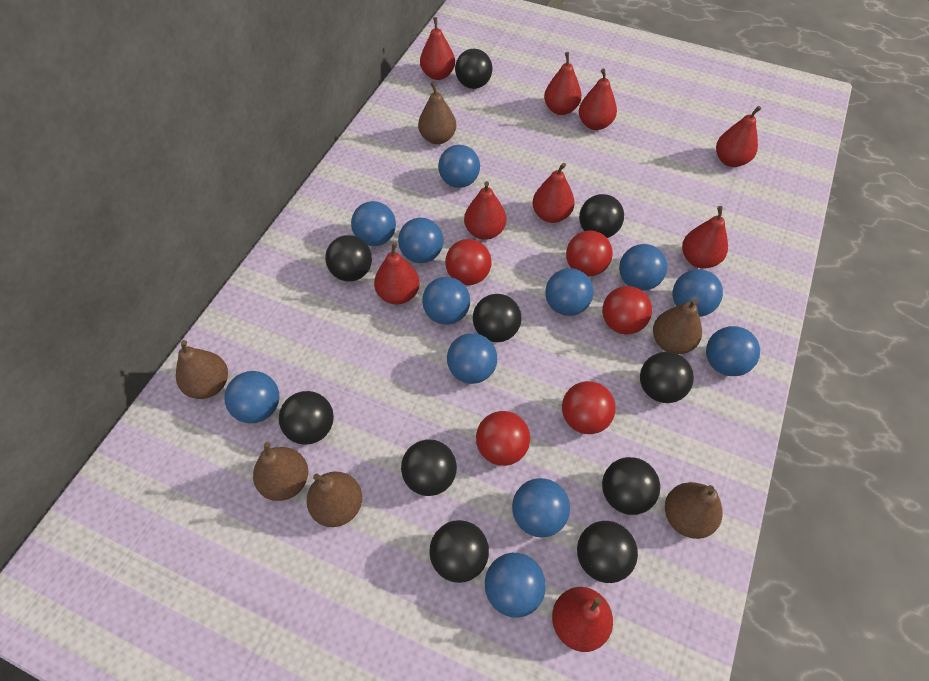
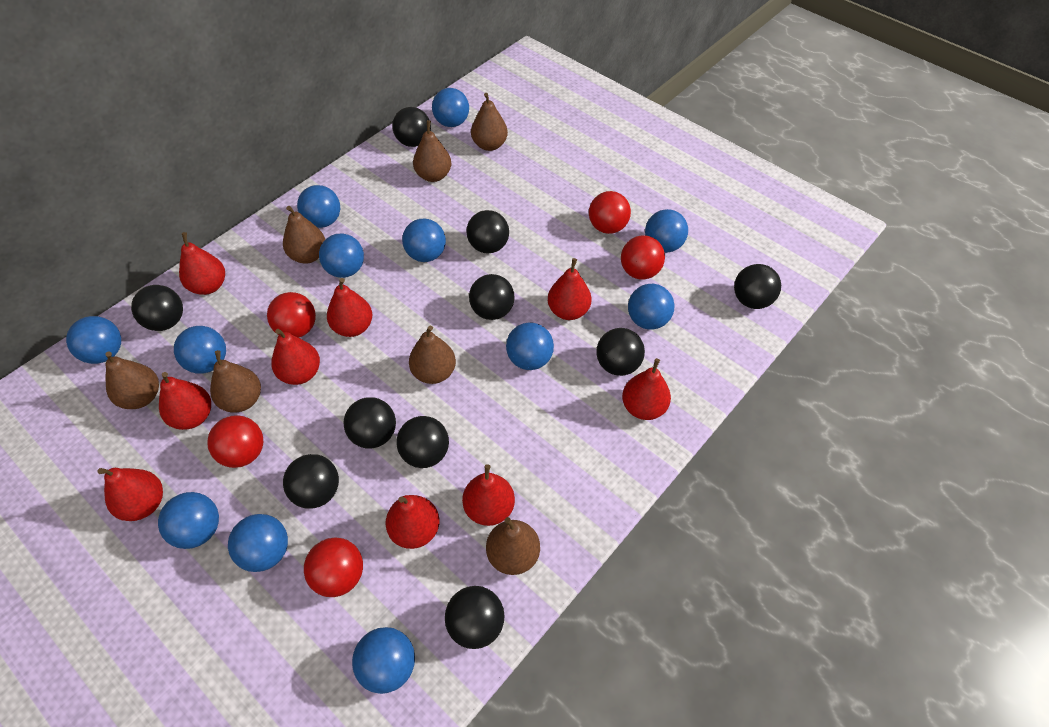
brown pear: 6 -> 7

